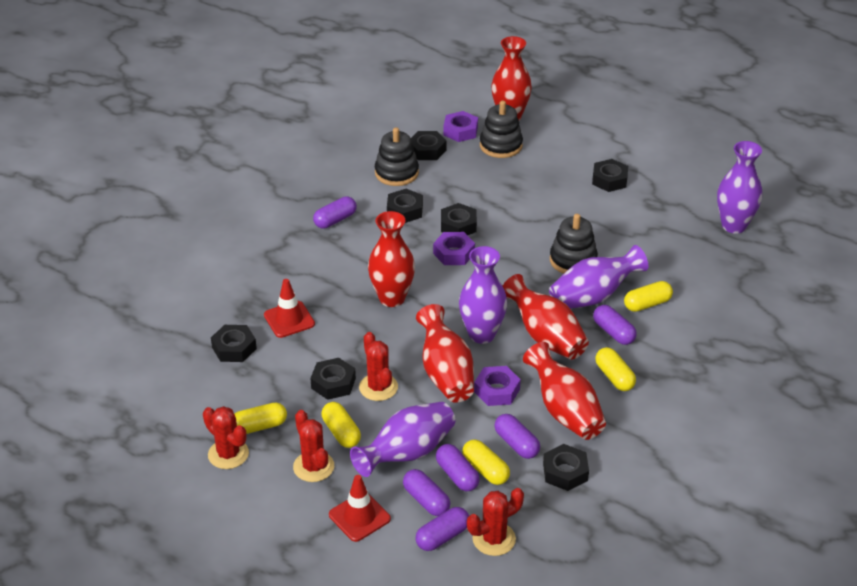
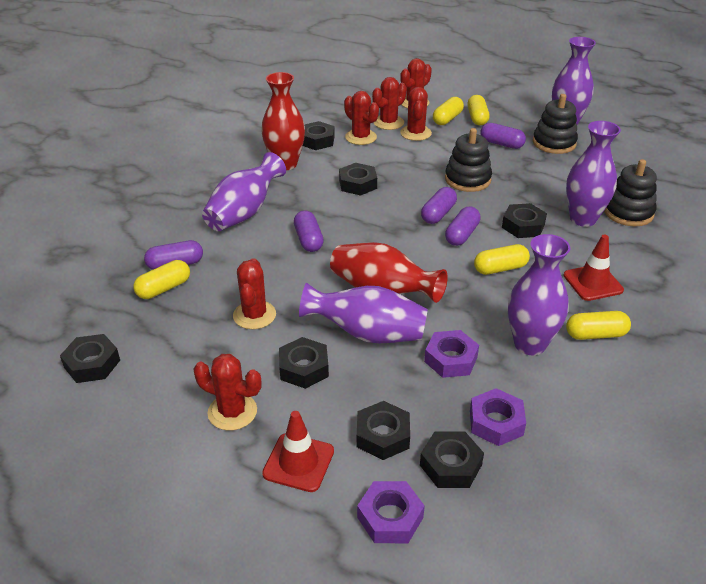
purple capsule: 6 -> 5
purple vase: 4 -> 5
red cactus: 4 -> 6
red vase: 5 -> 2

